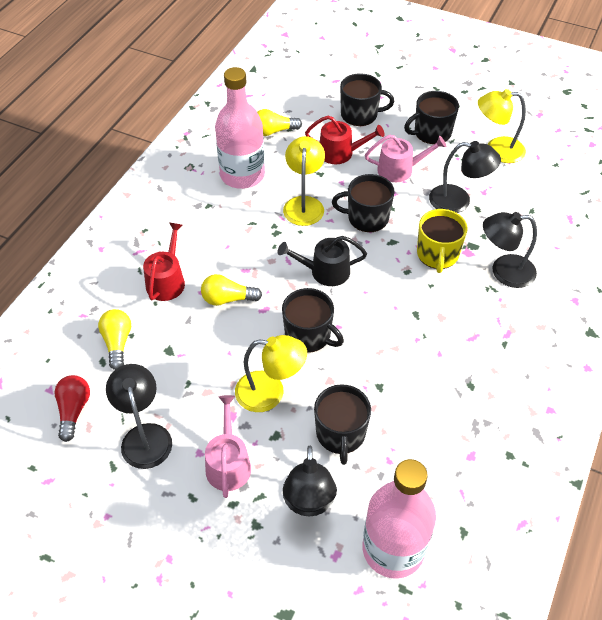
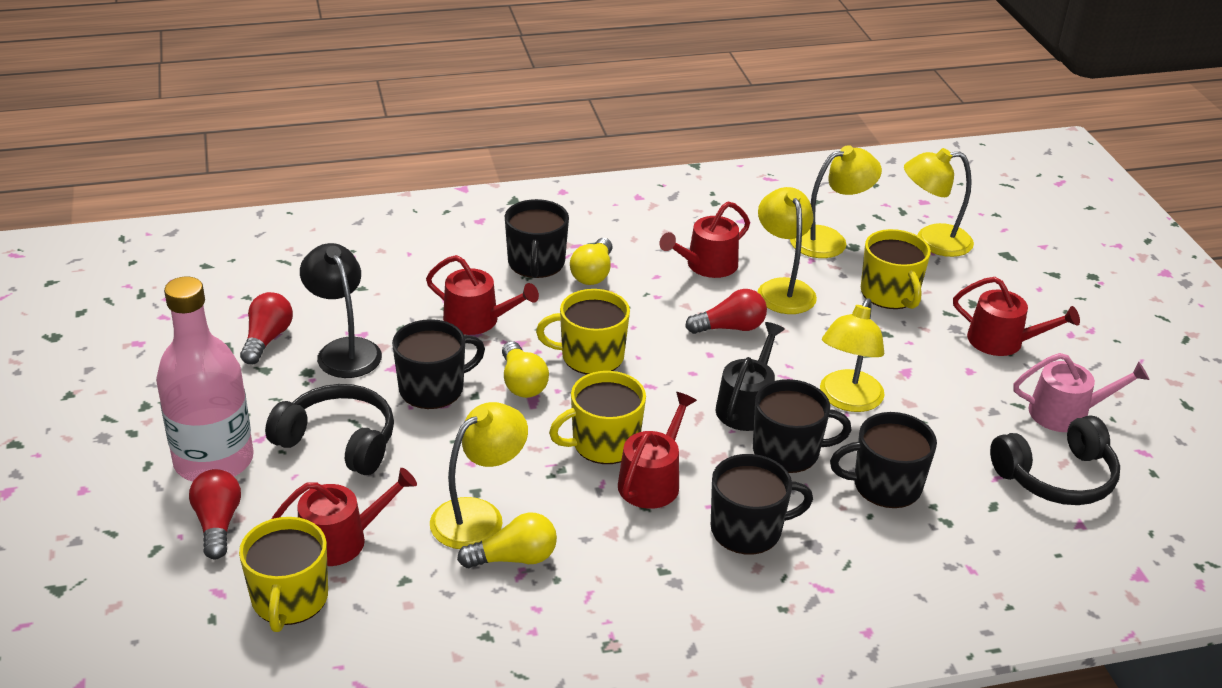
black headphones: 0 -> 2
black lamp: 4 -> 1
pink bottle: 2 -> 1
pink watering can: 2 -> 1
red light bulb: 1 -> 3
red watering can: 2 -> 5
yellow lamp: 3 -> 5
yellow mug: 1 -> 4

